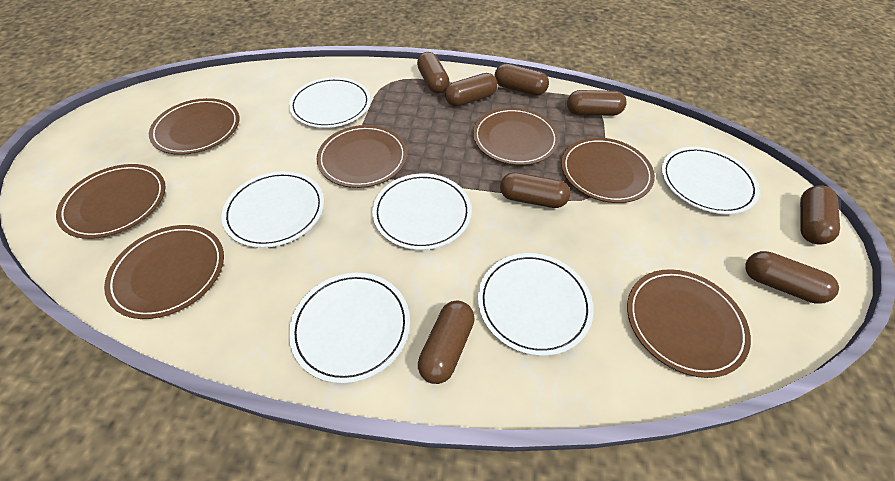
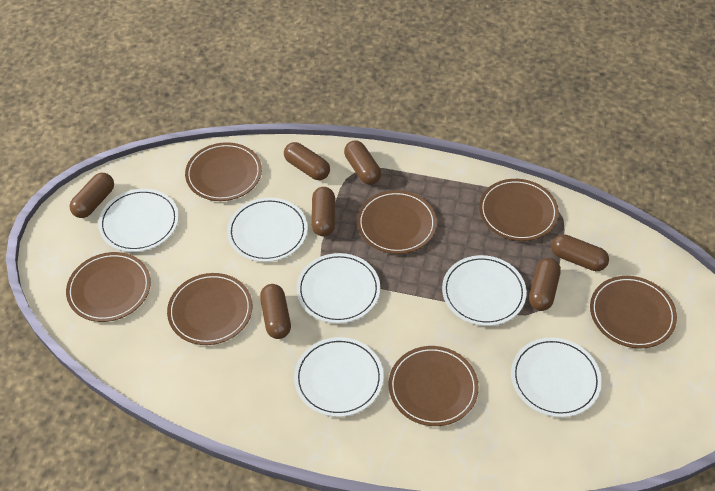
brown capsule: 8 -> 7

